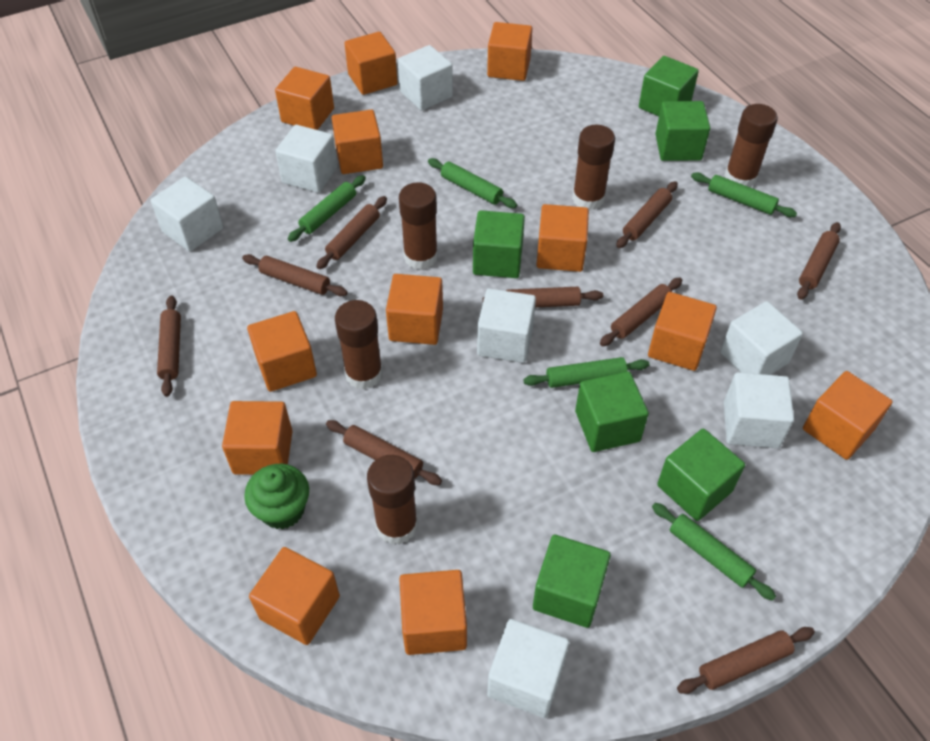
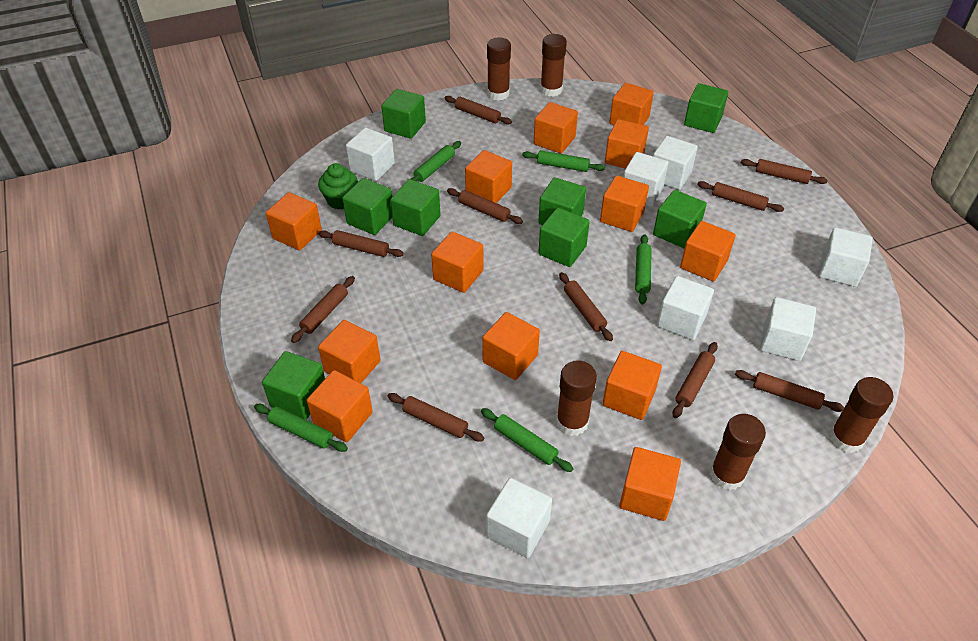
brown rolling pin: 9 -> 10
green cube: 6 -> 8
orange cube: 12 -> 13

